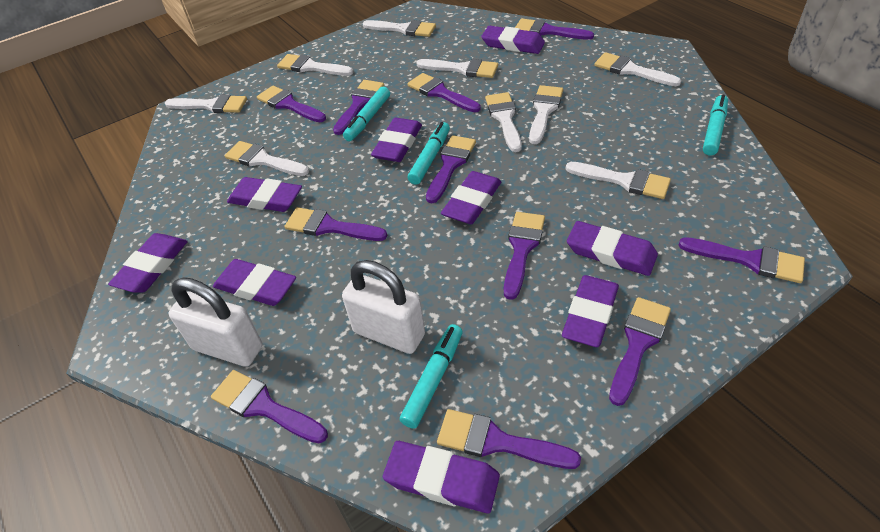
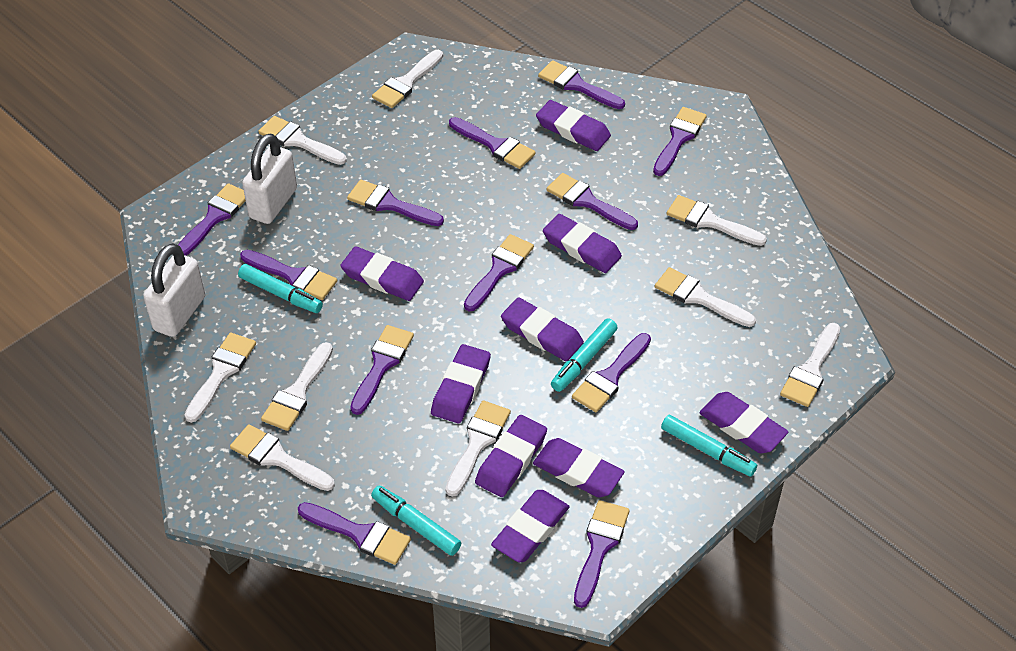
purple brush: 11 -> 12

